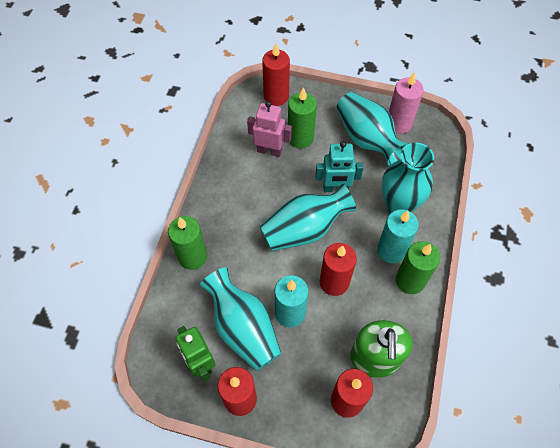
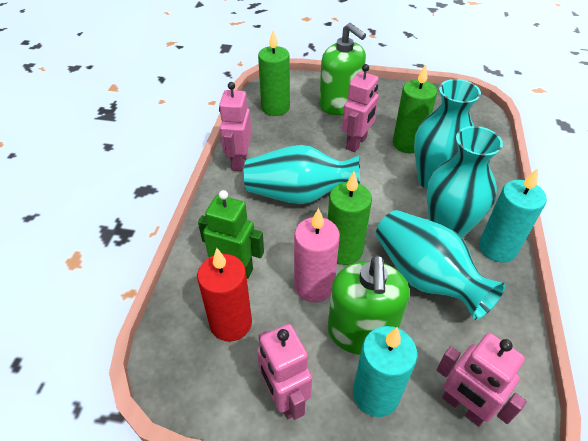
green soap dispenser: 1 -> 2
pink robot: 1 -> 4
red candle: 4 -> 1
turquoise robot: 1 -> 0

